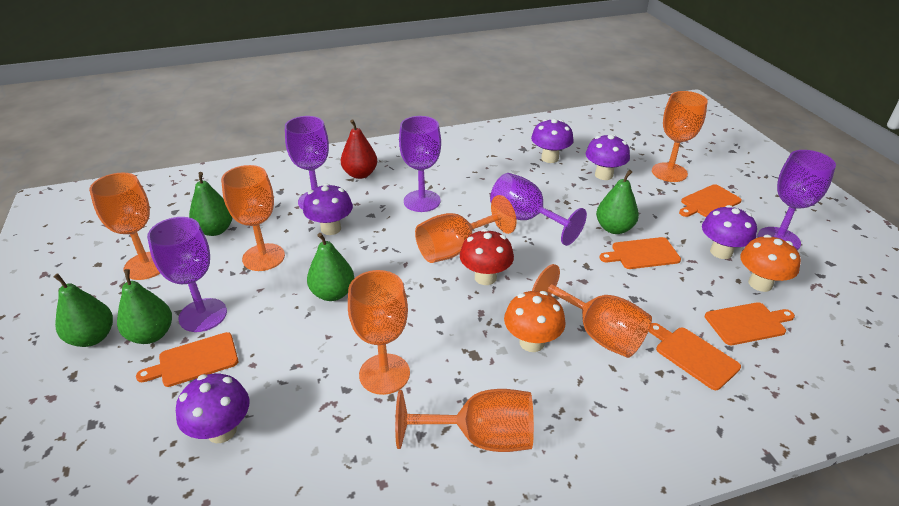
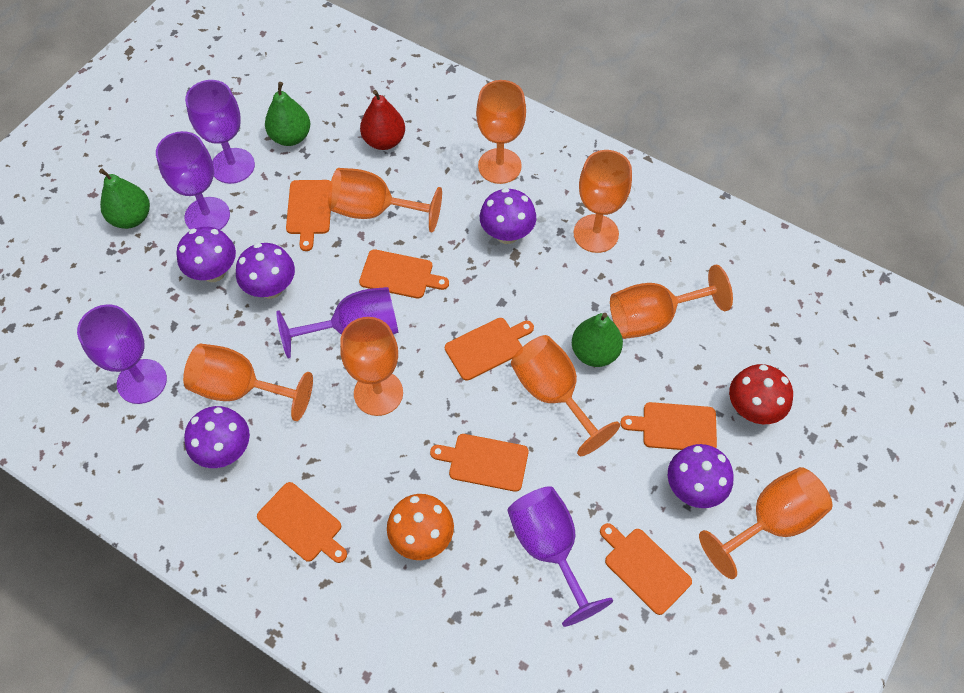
green pear: 5 -> 3
orange cutting board: 5 -> 7
orange goblet: 7 -> 8
orange mushroom: 2 -> 1

